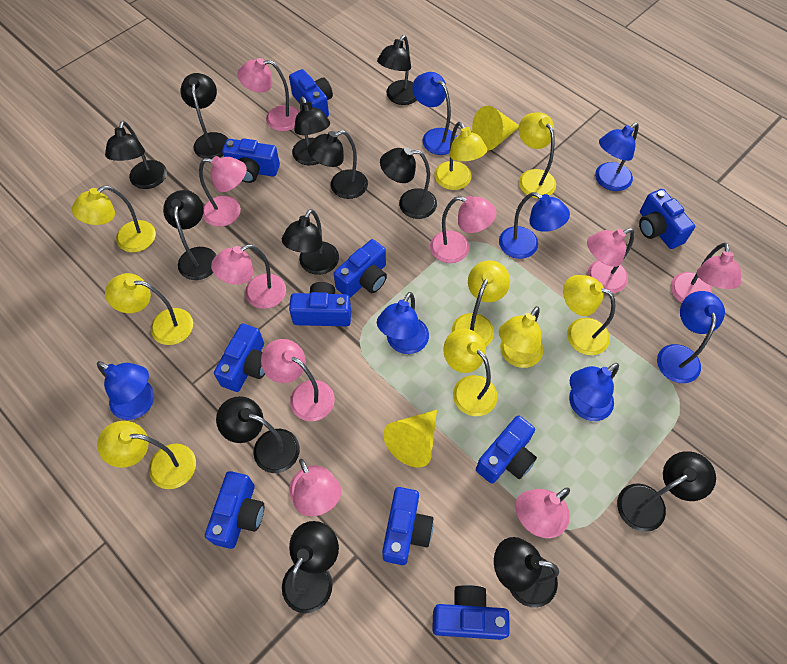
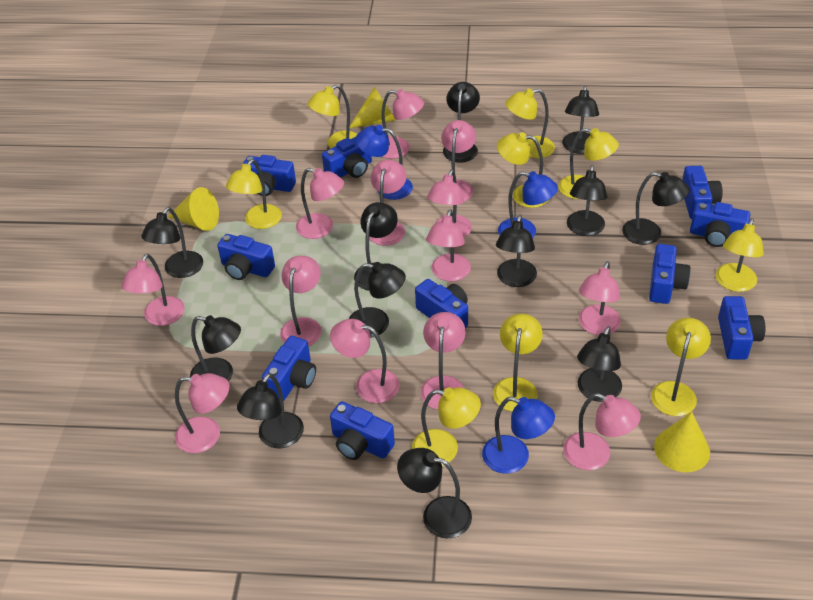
blue lamp: 7 -> 3
pink lamp: 9 -> 13
yellow cone: 2 -> 3

